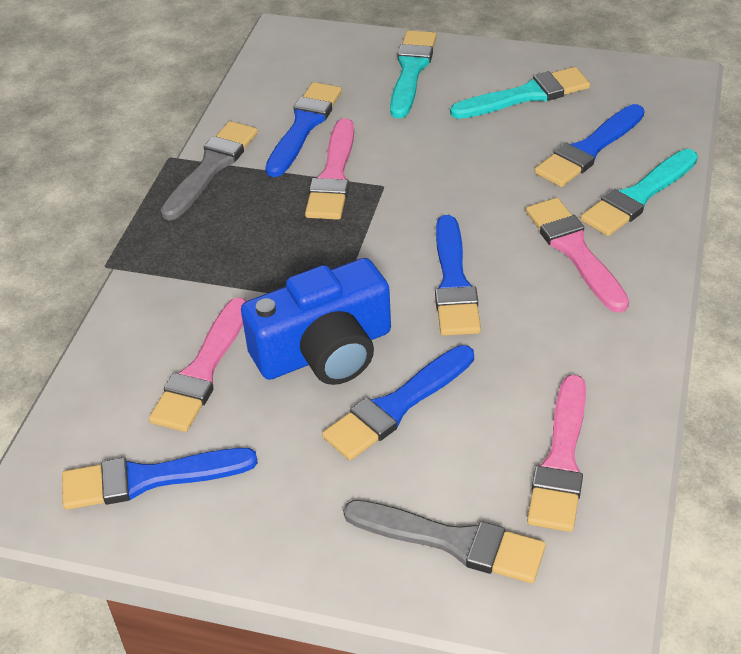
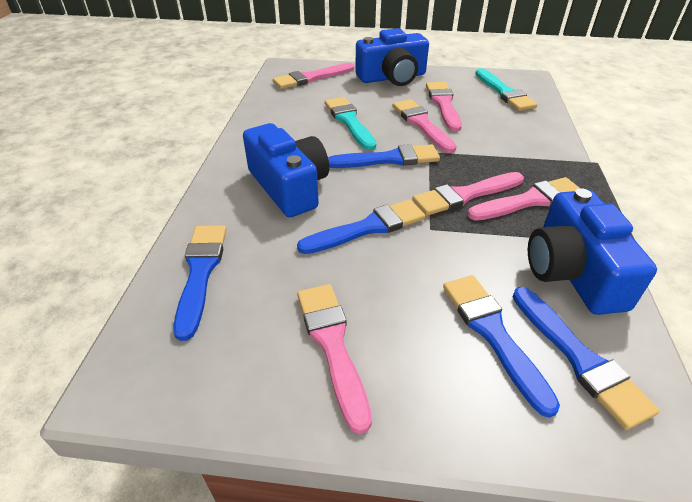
blue camera: 1 -> 3
grey brush: 2 -> 0
pink brush: 4 -> 6
turquoise brush: 3 -> 2

